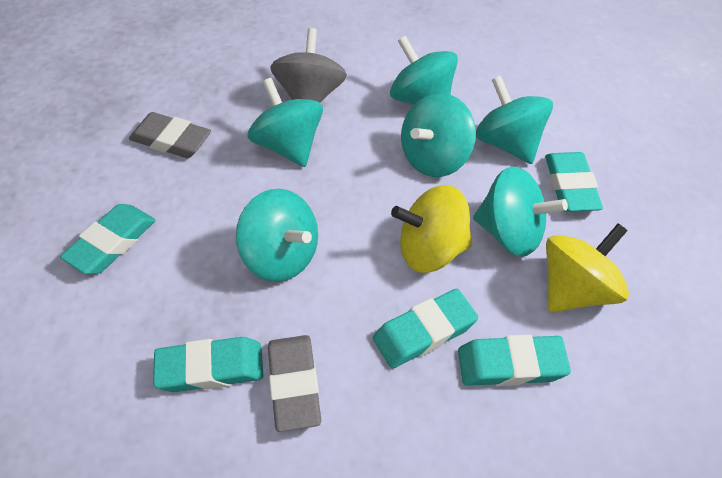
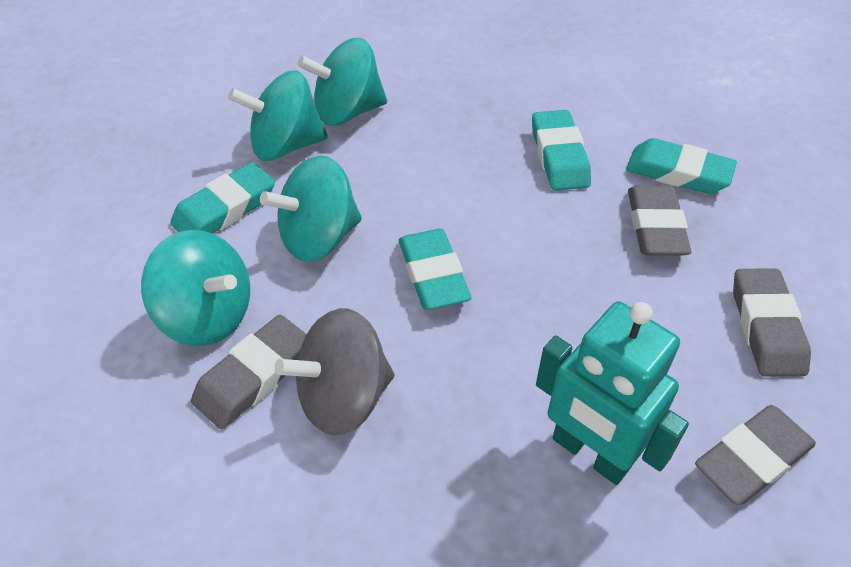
grey eraser: 2 -> 4
turquoise eraser: 5 -> 4
turquoise robot: 0 -> 1
turquoise spinning top: 6 -> 4
yellow spinning top: 2 -> 0

